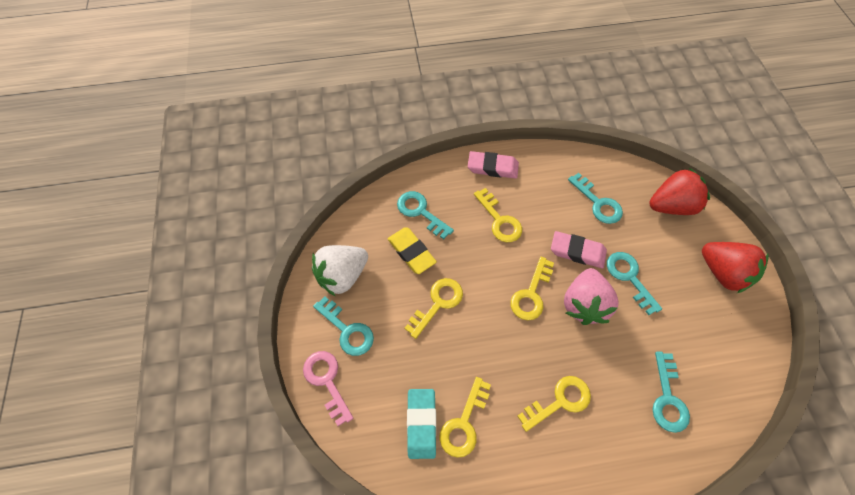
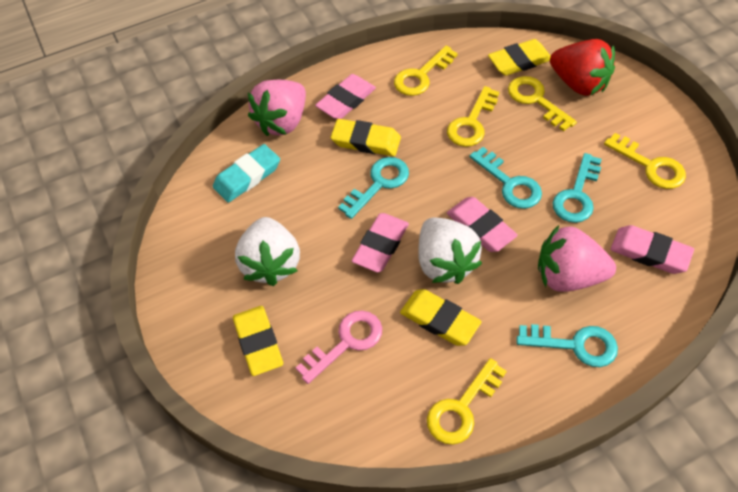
pink eraser: 2 -> 4
pink strawberry: 1 -> 2
red strawberry: 2 -> 1
turquoise key: 5 -> 4
white strawberry: 1 -> 2
yellow eraser: 1 -> 4

